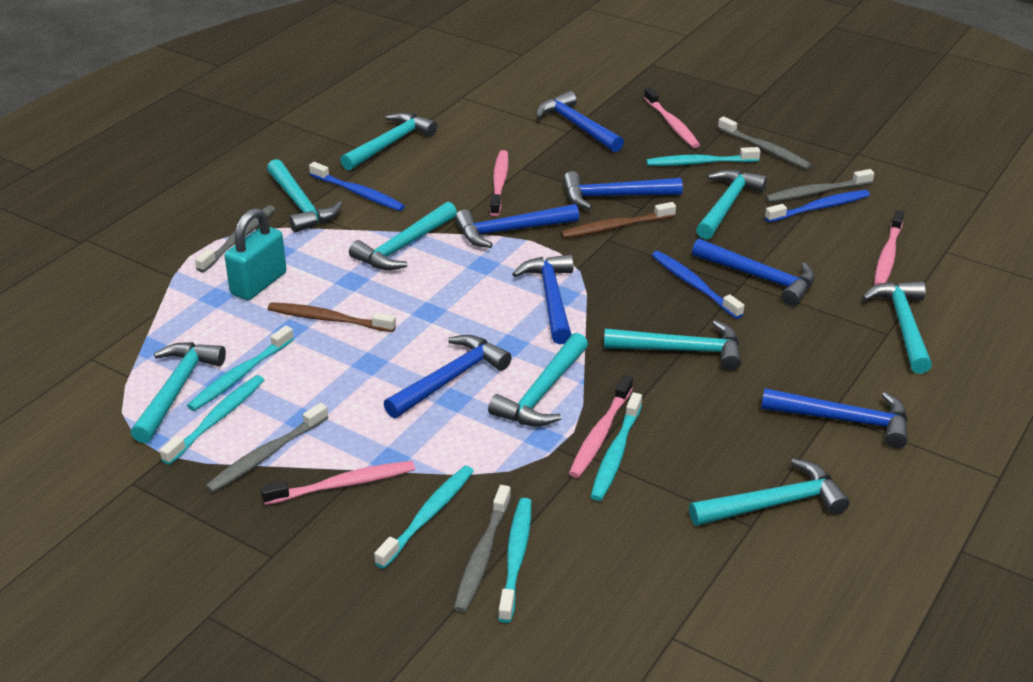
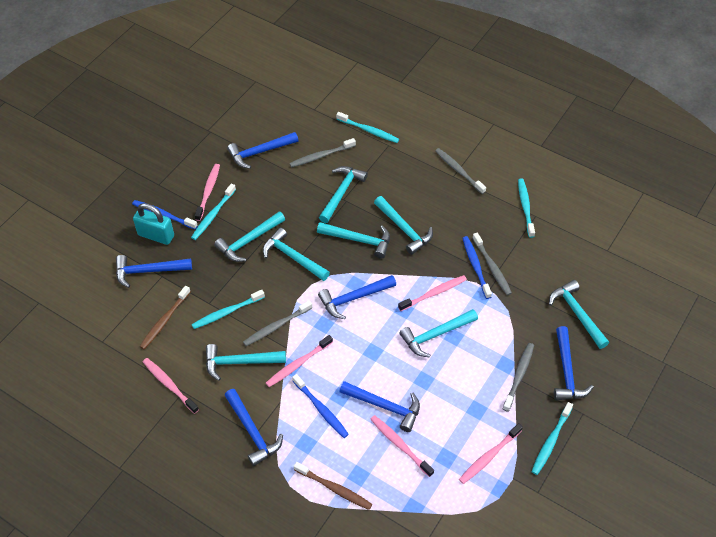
blue hammer: 7 -> 6
pink toothbrush: 5 -> 6
turquoise hammer: 9 -> 8
turquoise toothbrush: 6 -> 5

